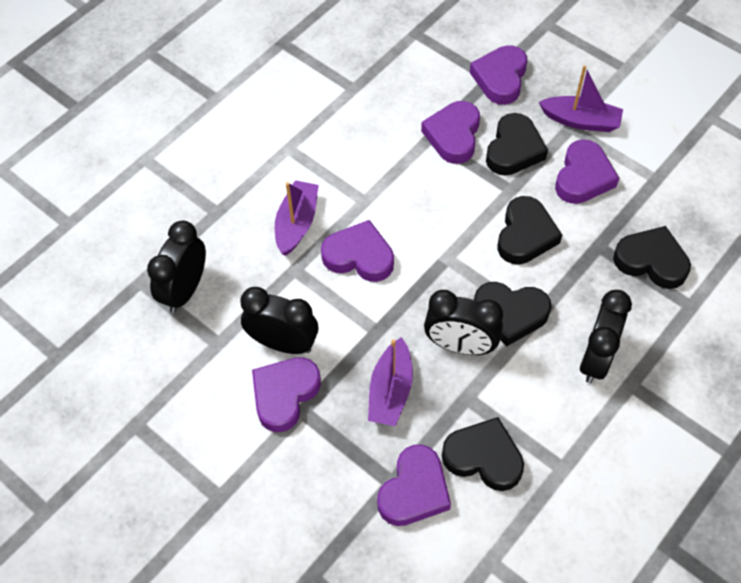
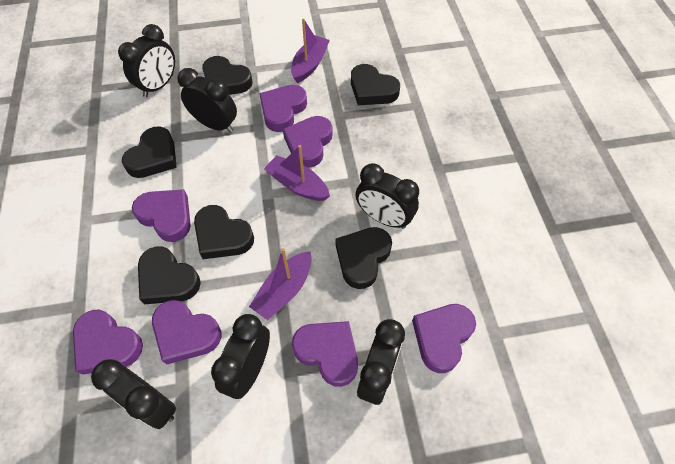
black clock: 4 -> 6
black heart: 5 -> 6
purple heart: 6 -> 7

